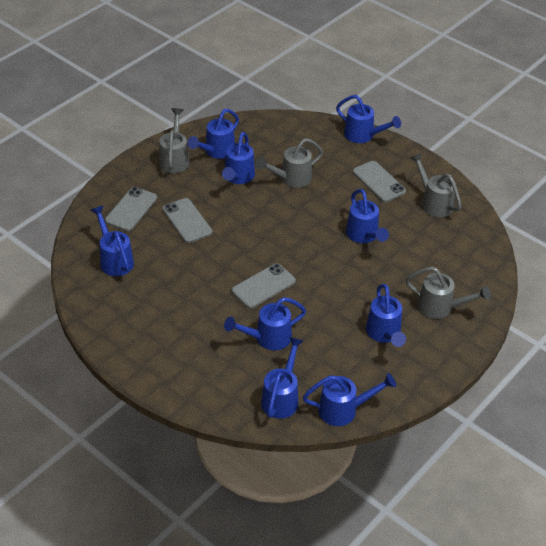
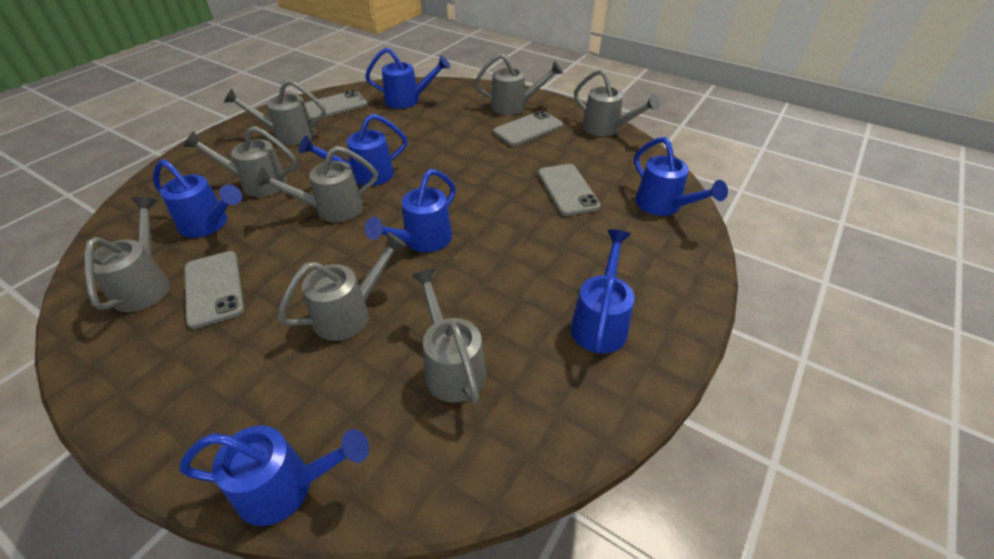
blue watering can: 9 -> 7
grey watering can: 4 -> 8

